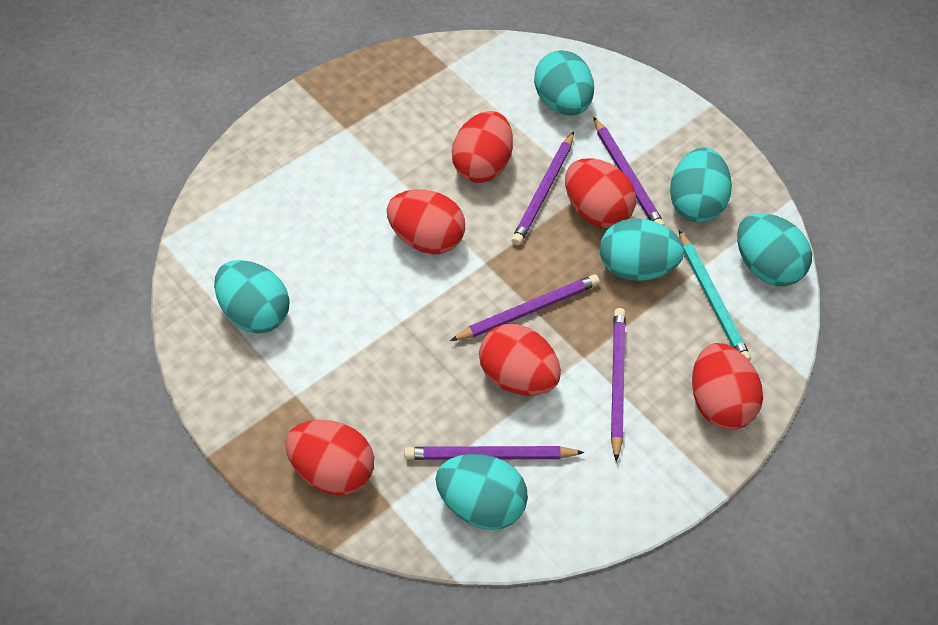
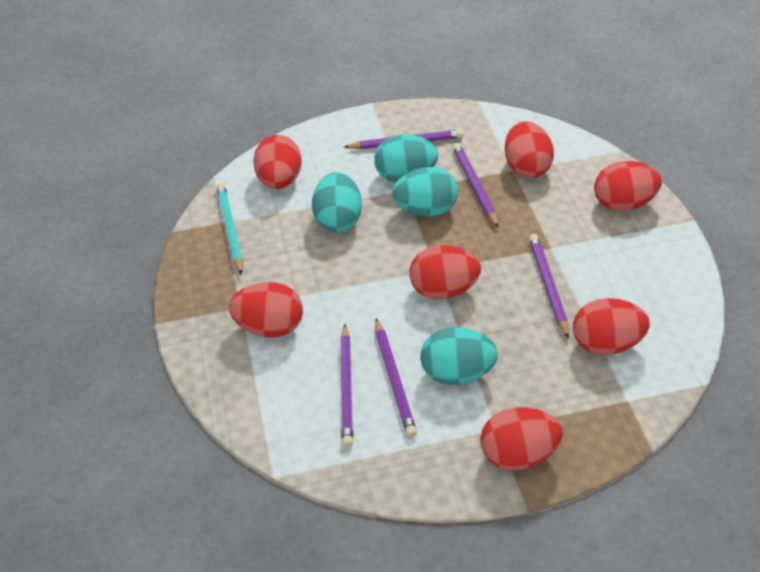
red egg: 6 -> 7
turquoise egg: 6 -> 4

